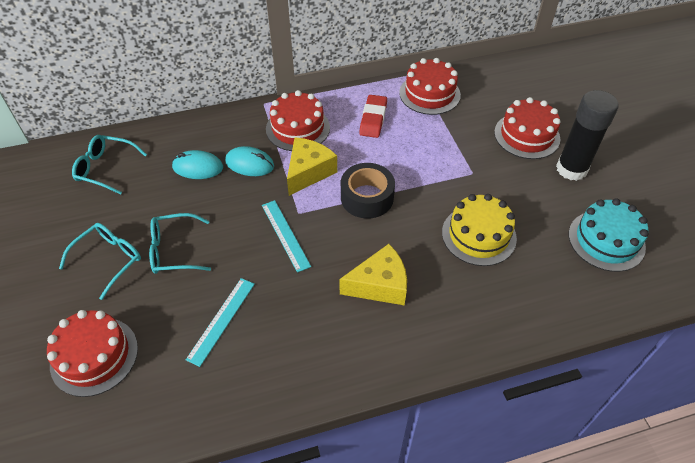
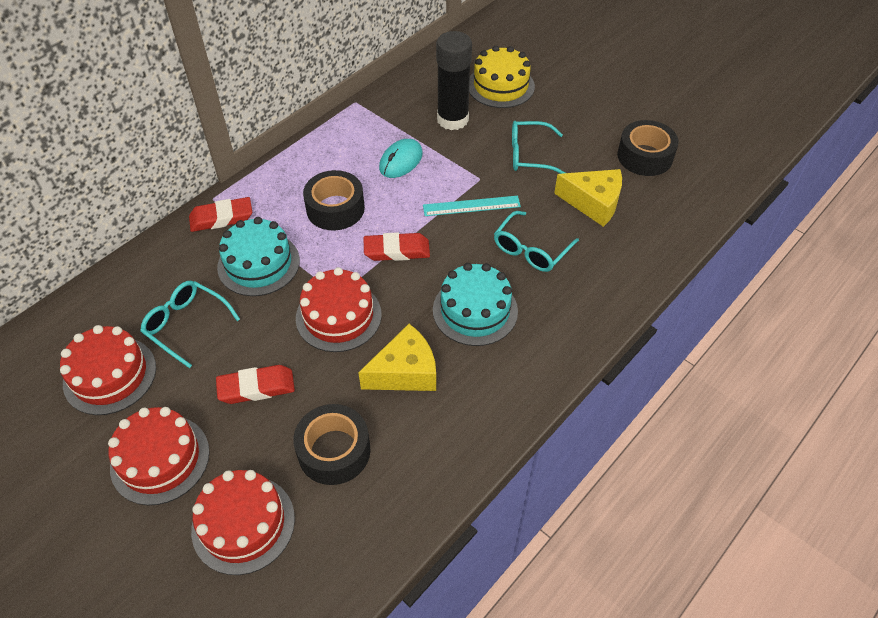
black tape: 1 -> 3
red eraser: 1 -> 3
turquoise cake: 1 -> 2
turquoise mouse: 2 -> 1
turquoise ruler: 2 -> 1

